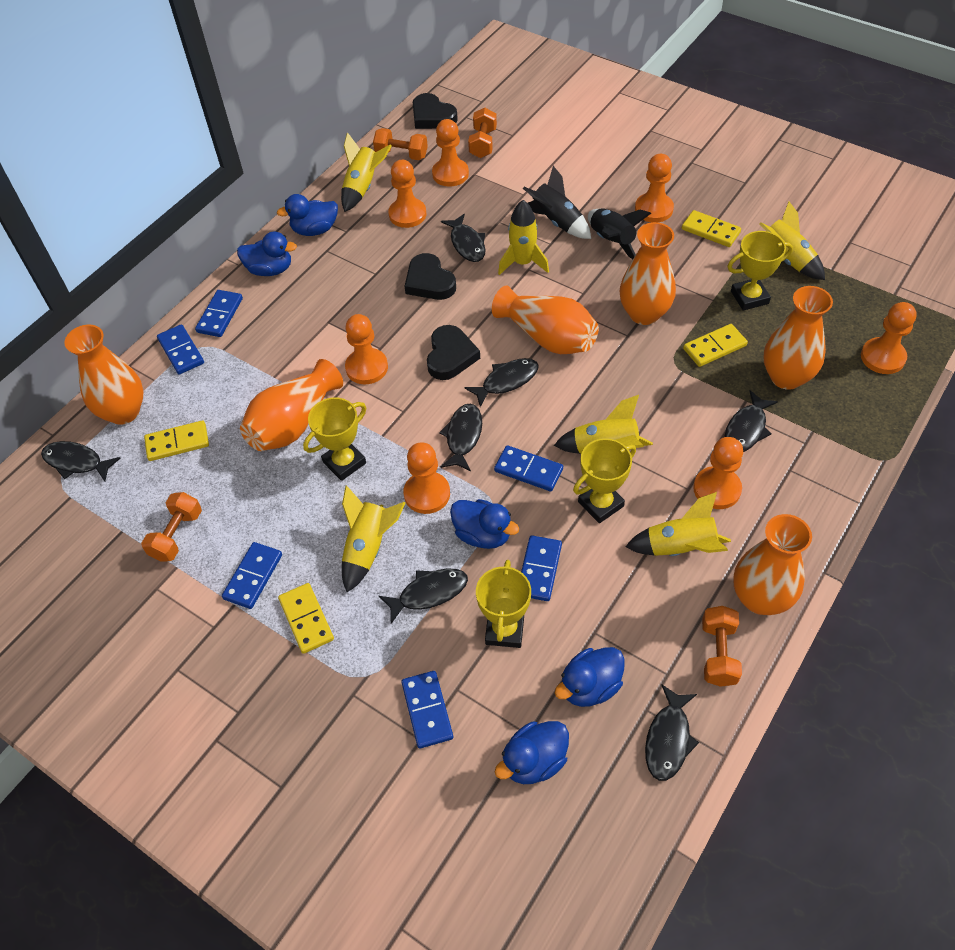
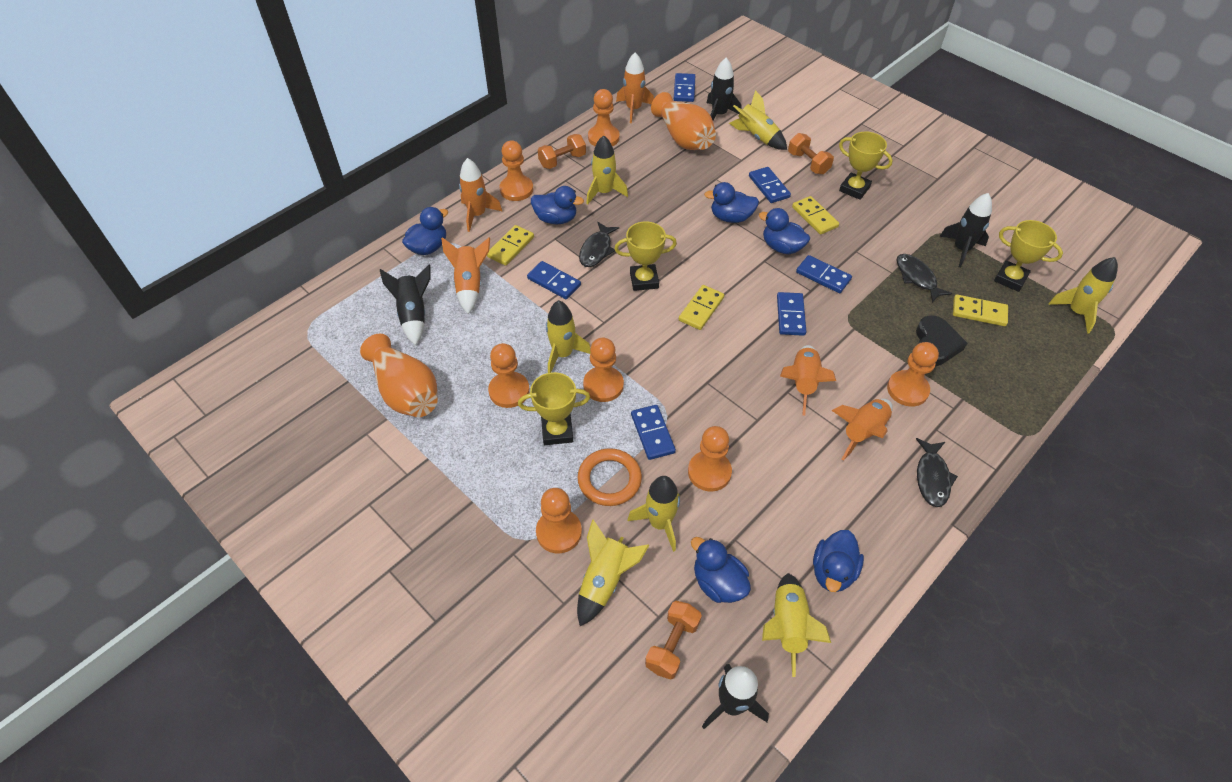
black fish: 7 -> 3
black heart: 3 -> 1
black rocket: 2 -> 4
blue duck: 5 -> 6
orange dumbbell: 4 -> 3
orange ring: 0 -> 1
orange rocket: 0 -> 5
orange vase: 6 -> 2
yellow rocket: 6 -> 7

